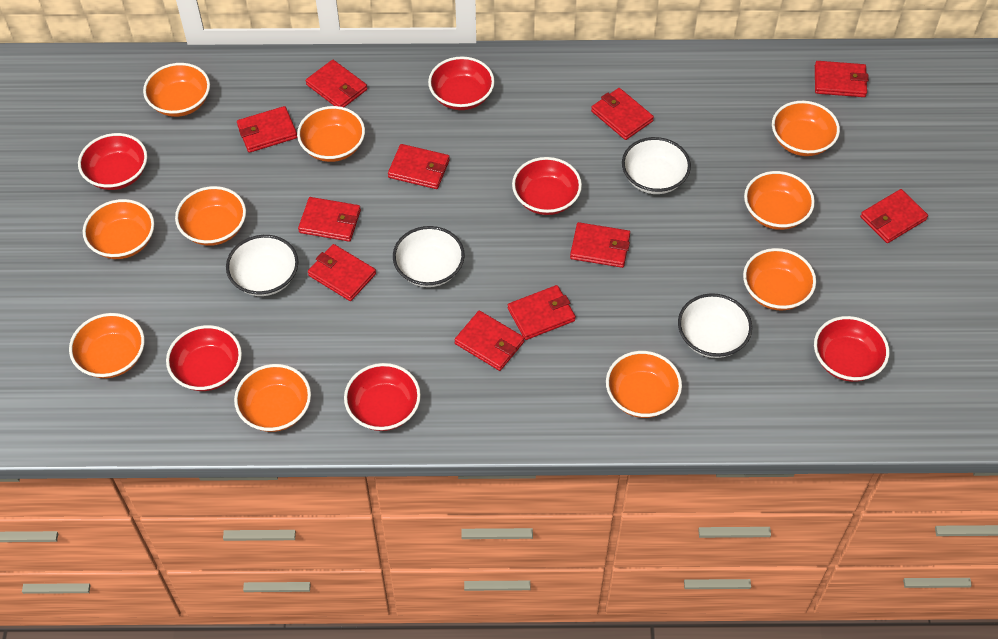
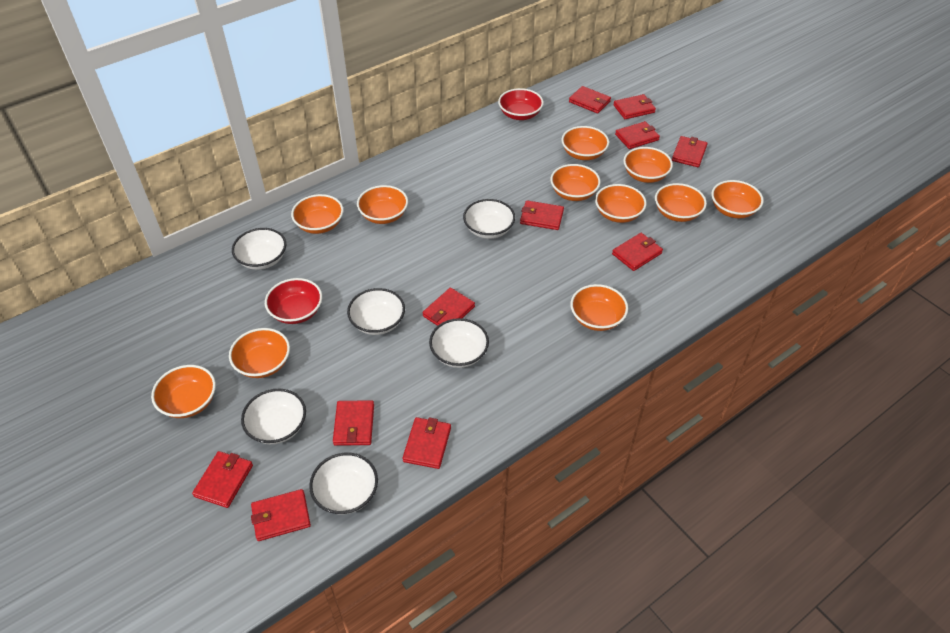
orange bowl: 10 -> 11
red bowl: 6 -> 2
white bowl: 4 -> 6

